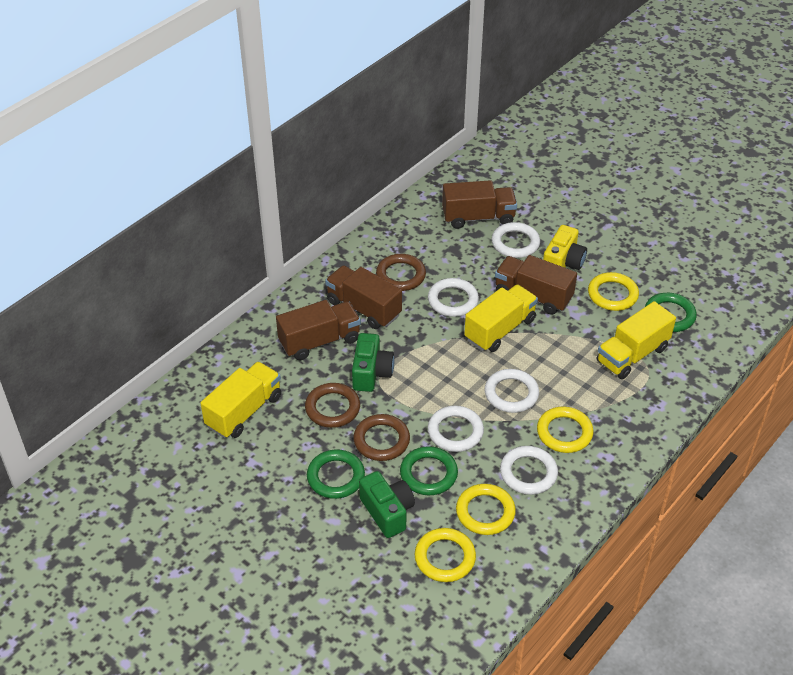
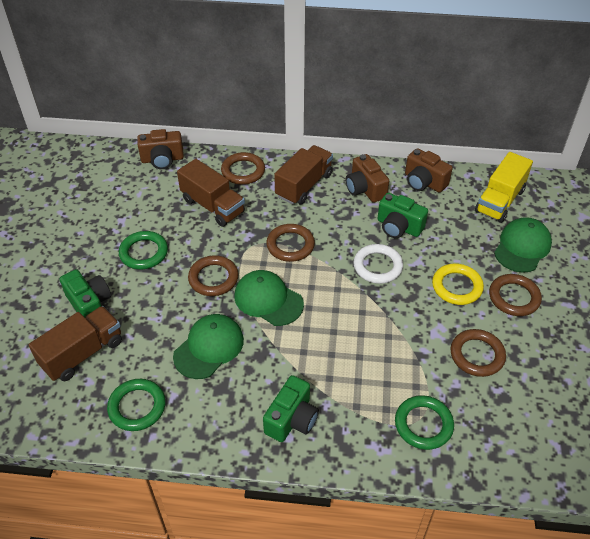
brown camera: 0 -> 3
brown ring: 3 -> 5
brown truck: 4 -> 3
green camera: 2 -> 3
green cap: 0 -> 3
white ring: 5 -> 1
yellow camera: 1 -> 0
yellow ring: 4 -> 1
yellow truck: 3 -> 1

